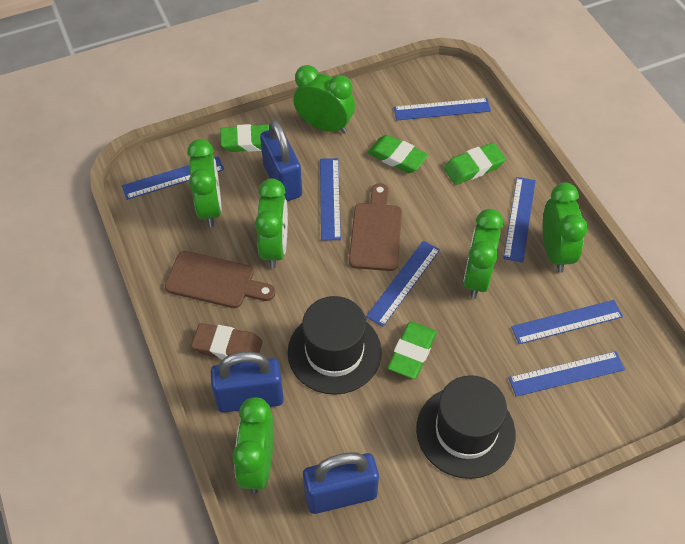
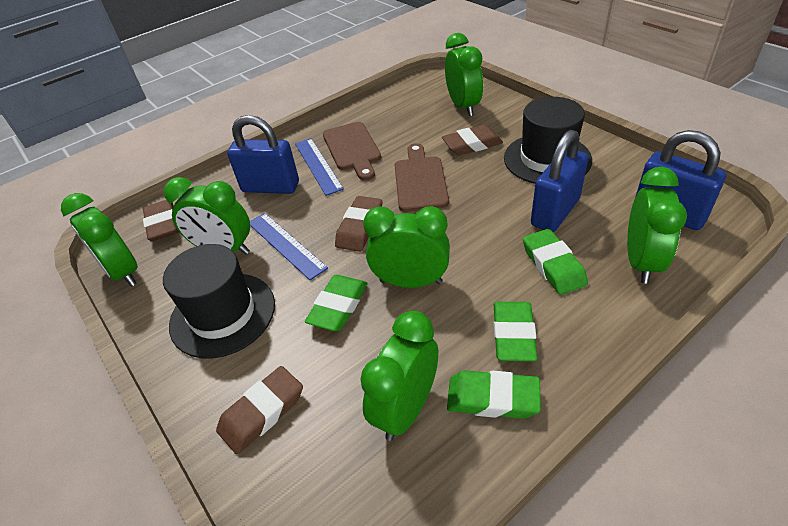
blue ruler: 7 -> 2
brown eraser: 1 -> 4

